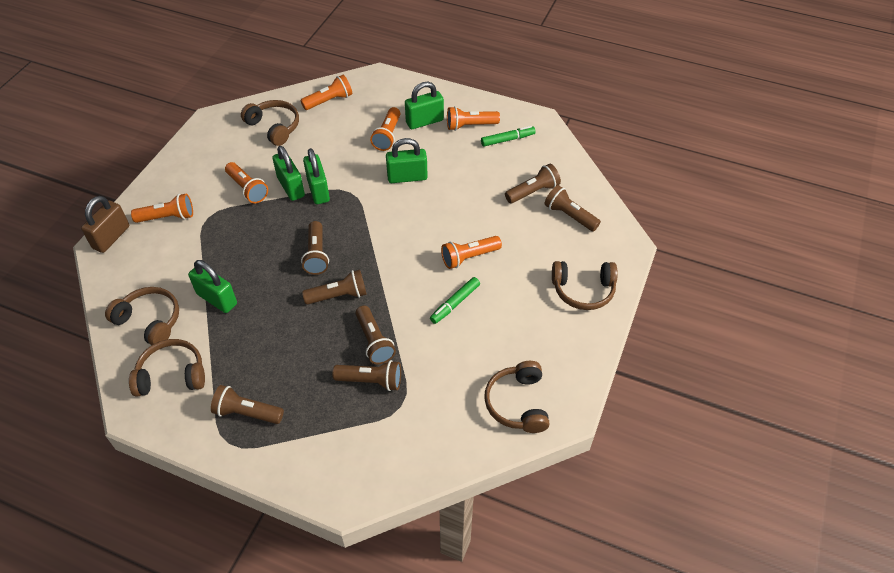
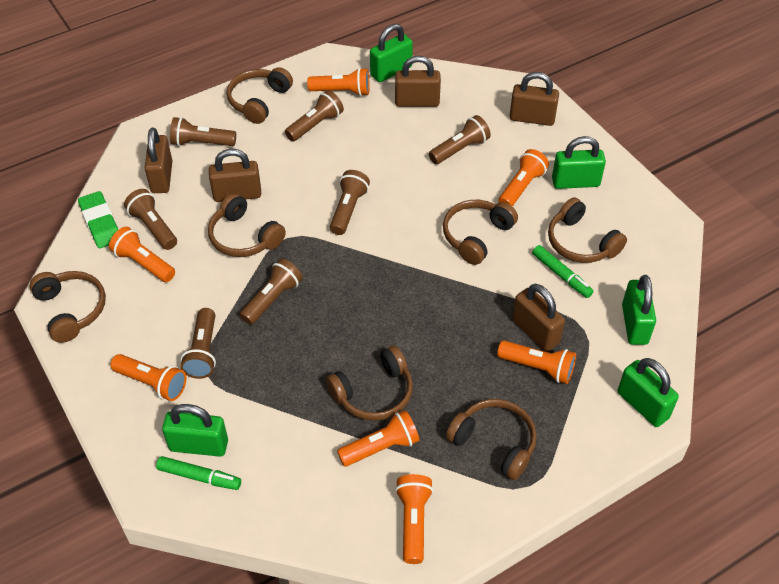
brown headphones: 5 -> 7
brown padlock: 1 -> 5
green eraser: 0 -> 1
orange flashlight: 6 -> 7

